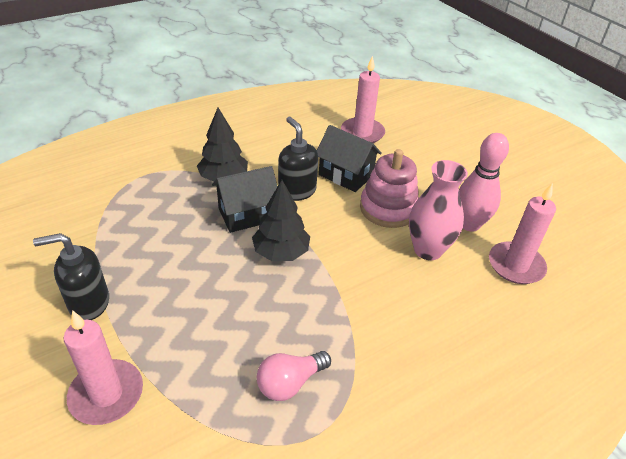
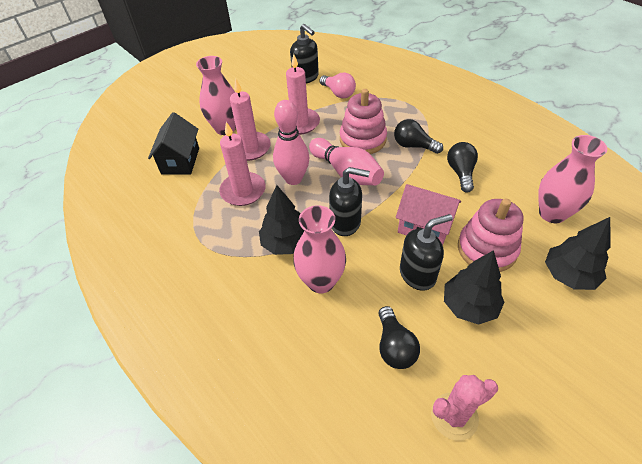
black house: 2 -> 1
black light bulb: 0 -> 3
black soap dispenser: 2 -> 3
black tree: 2 -> 3
pink bowling pin: 1 -> 2
pink cactus: 0 -> 1
pink house: 0 -> 1
pink stacking toy: 1 -> 2
pink vase: 1 -> 3

